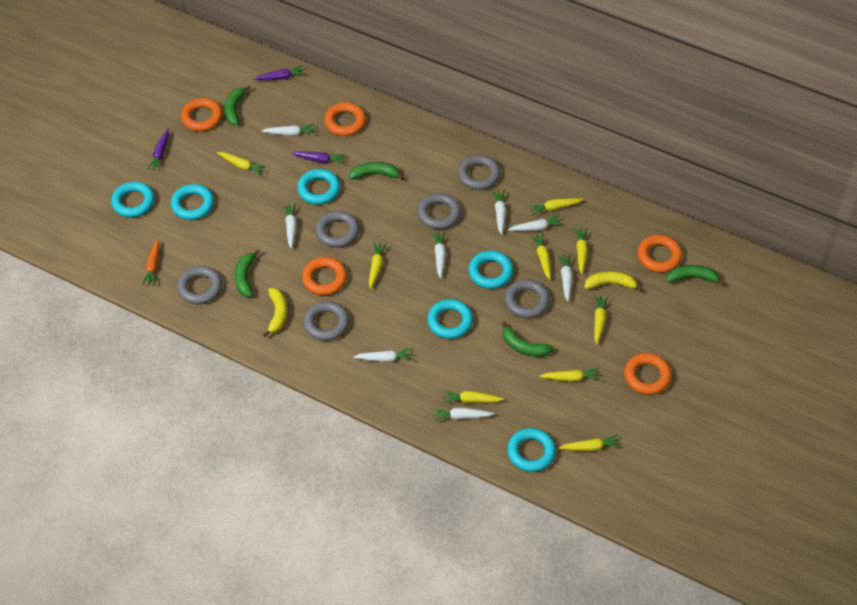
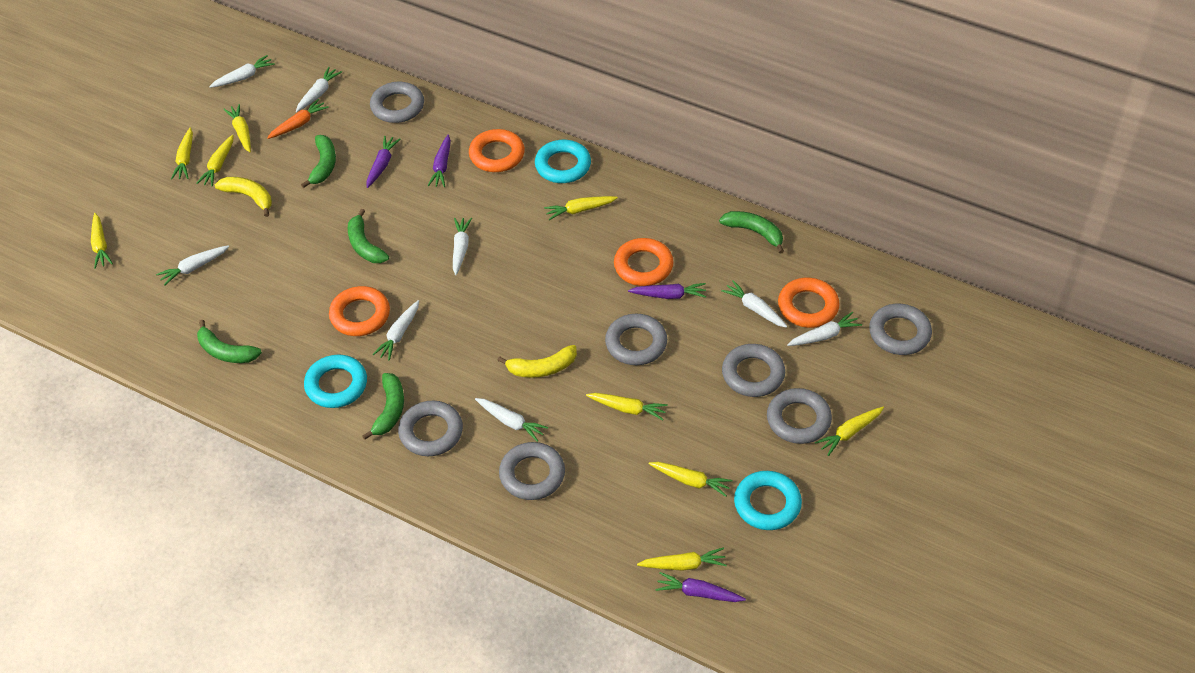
grey ring: 6 -> 7
orange ring: 5 -> 4
purple carrot: 3 -> 4
turquoise ring: 6 -> 3

